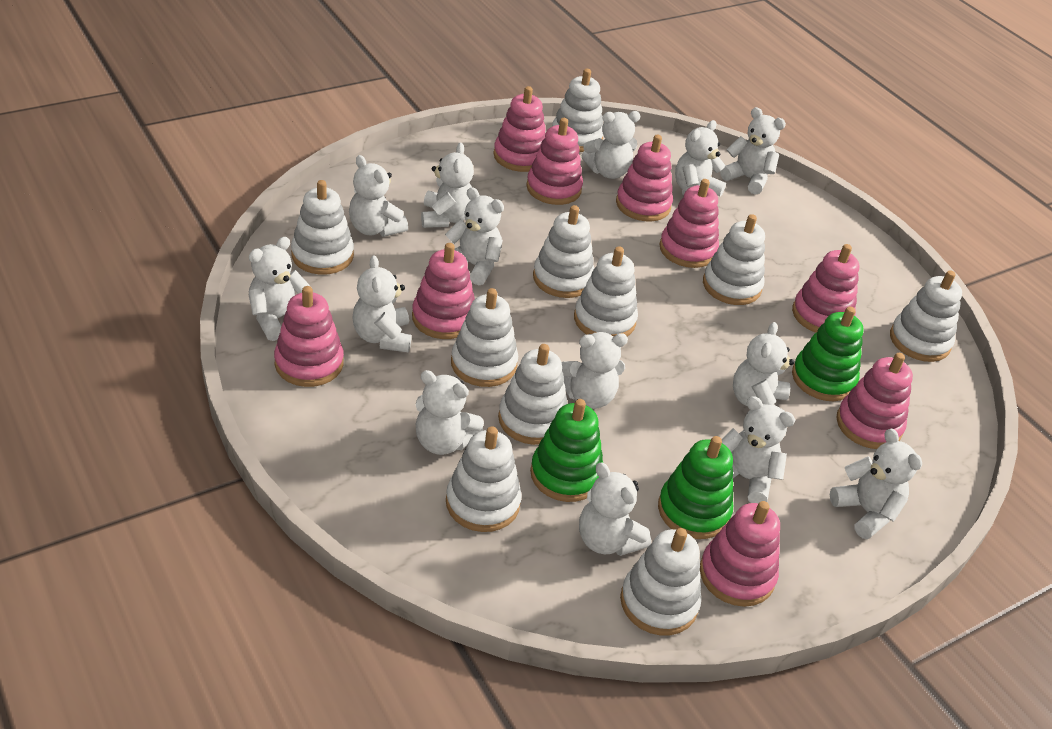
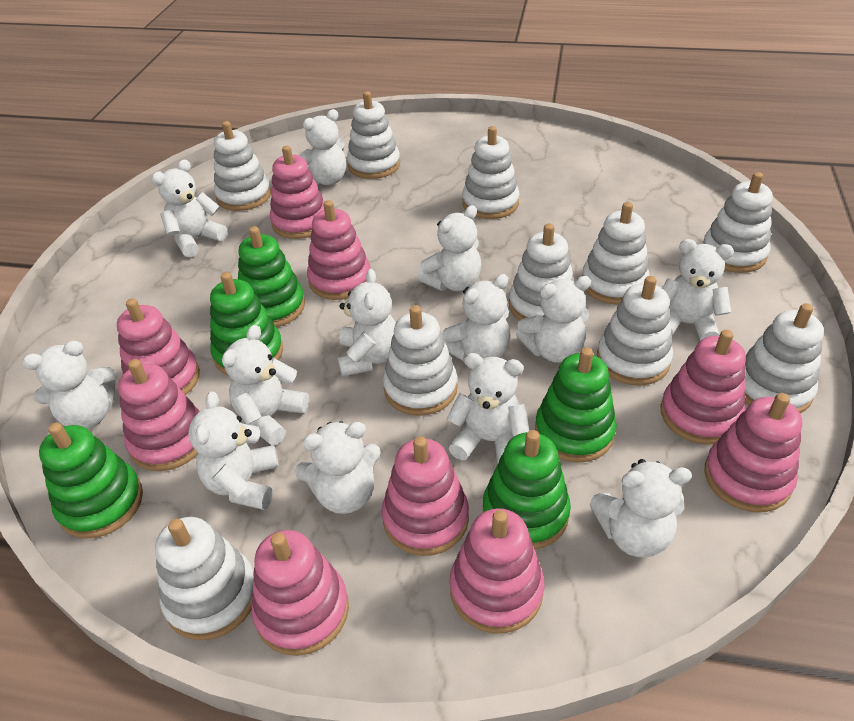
green stacking toy: 3 -> 5
white teddy bear: 14 -> 13

